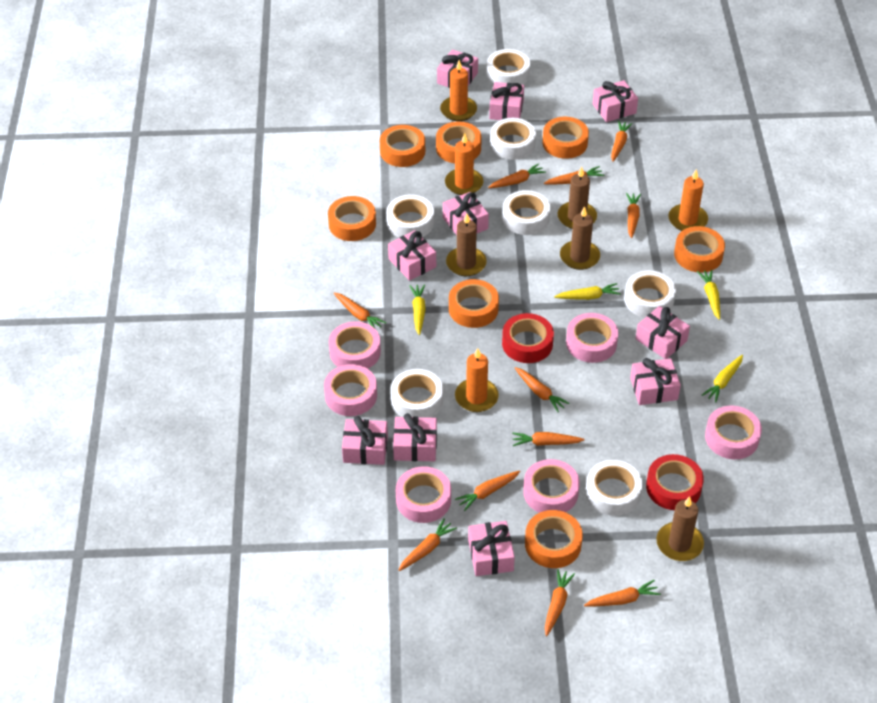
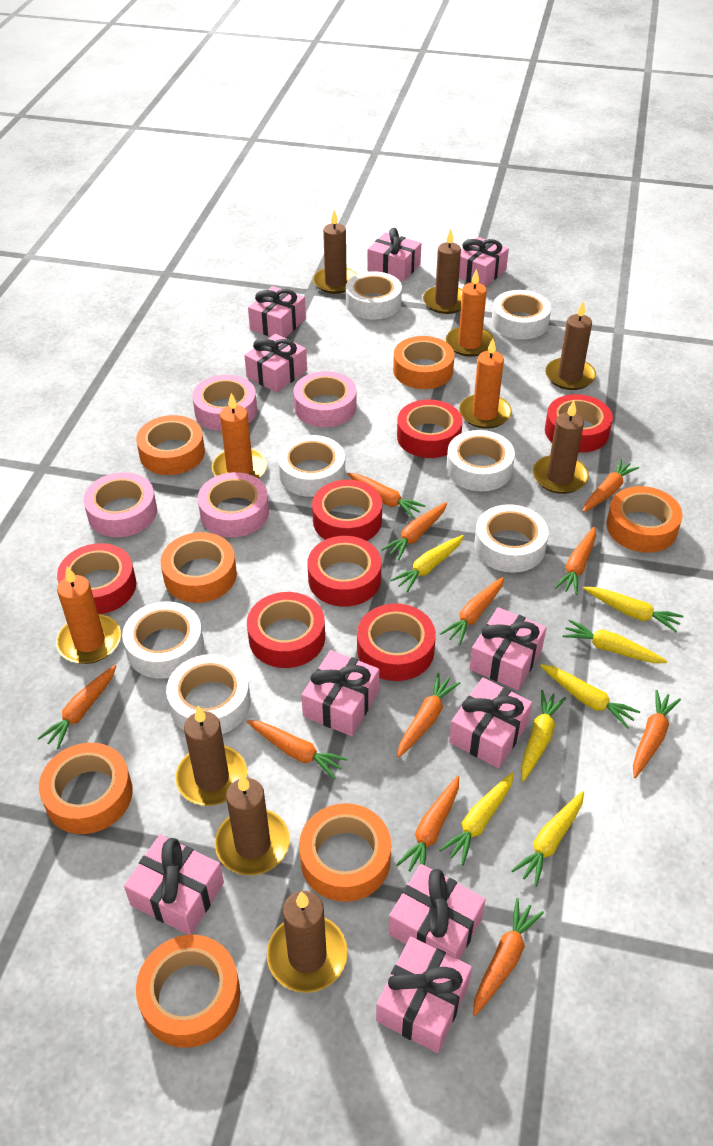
brown candle: 4 -> 7
pink tape: 6 -> 4
red tape: 2 -> 7
yellow carrot: 4 -> 7

